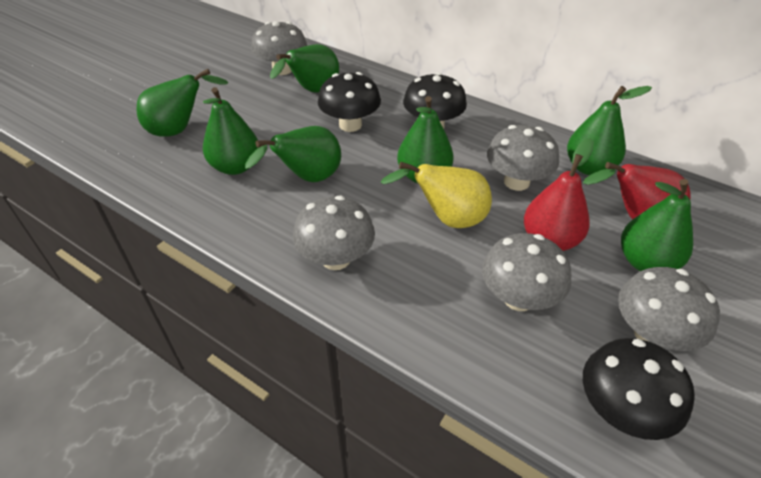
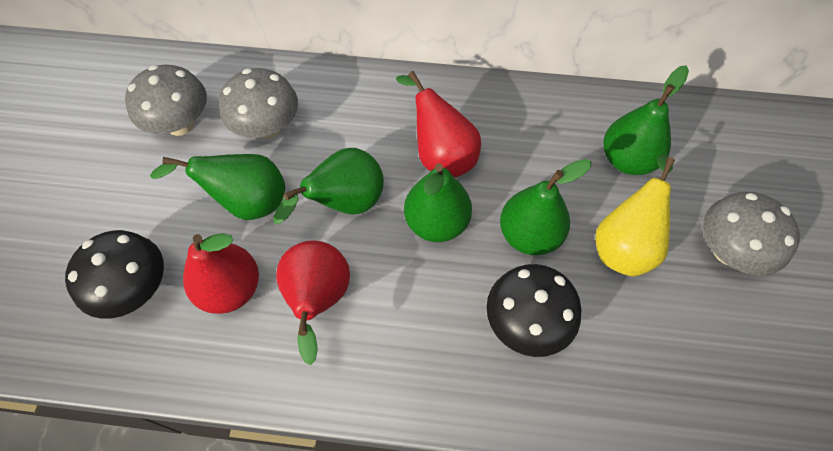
black mushroom: 3 -> 2
green pear: 7 -> 5
grey mushroom: 5 -> 3
red pear: 2 -> 3

